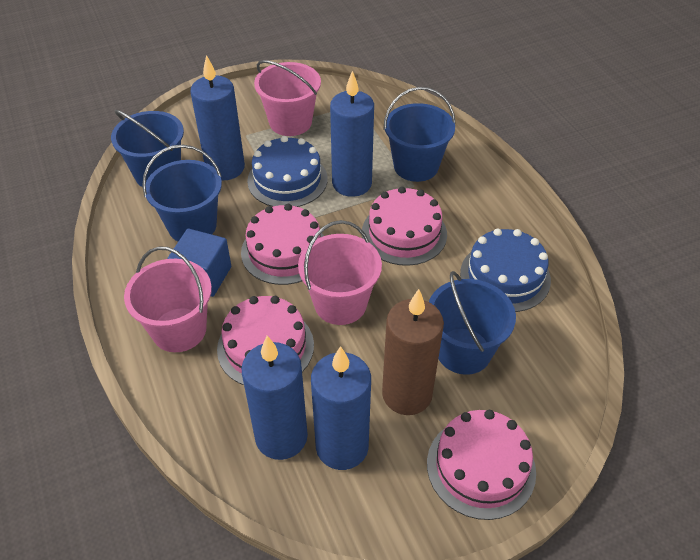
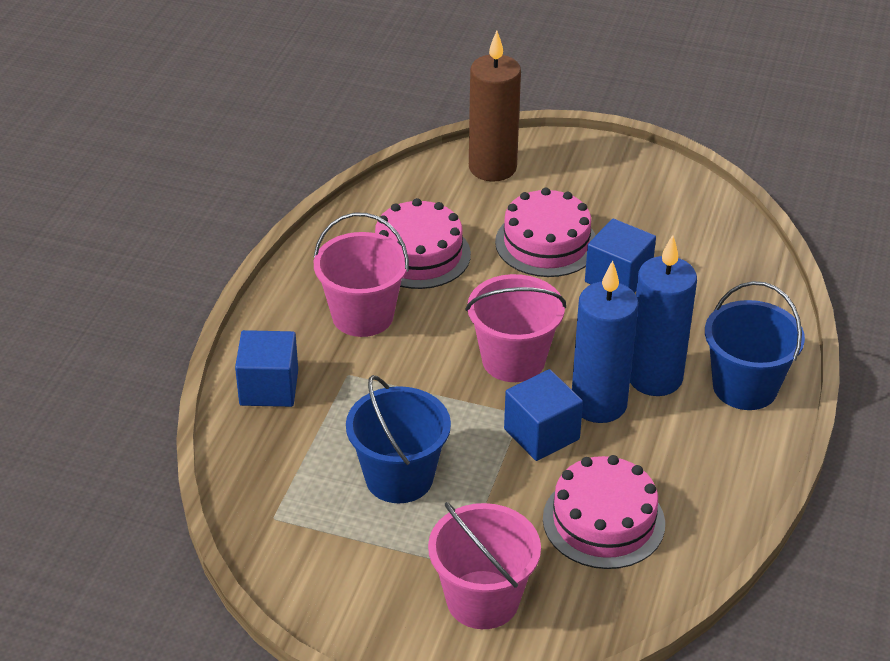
blue bucket: 4 -> 2
blue cake: 2 -> 0
blue candle: 4 -> 2
blue cube: 1 -> 3
pink cake: 4 -> 3

